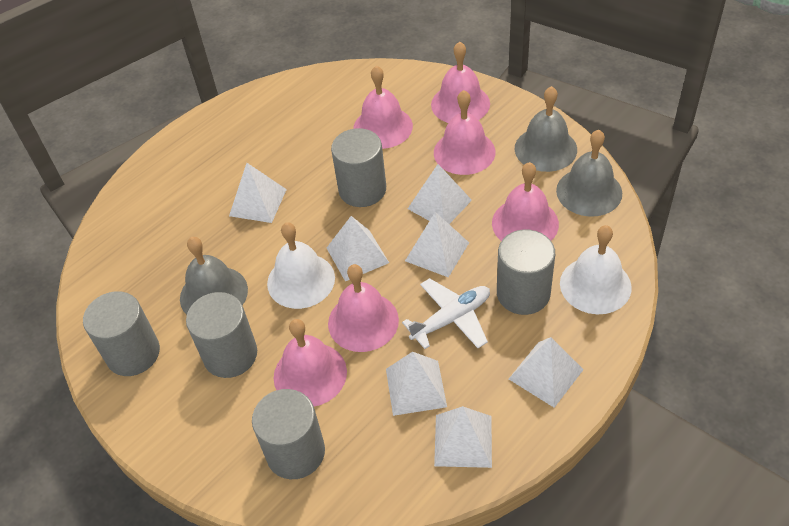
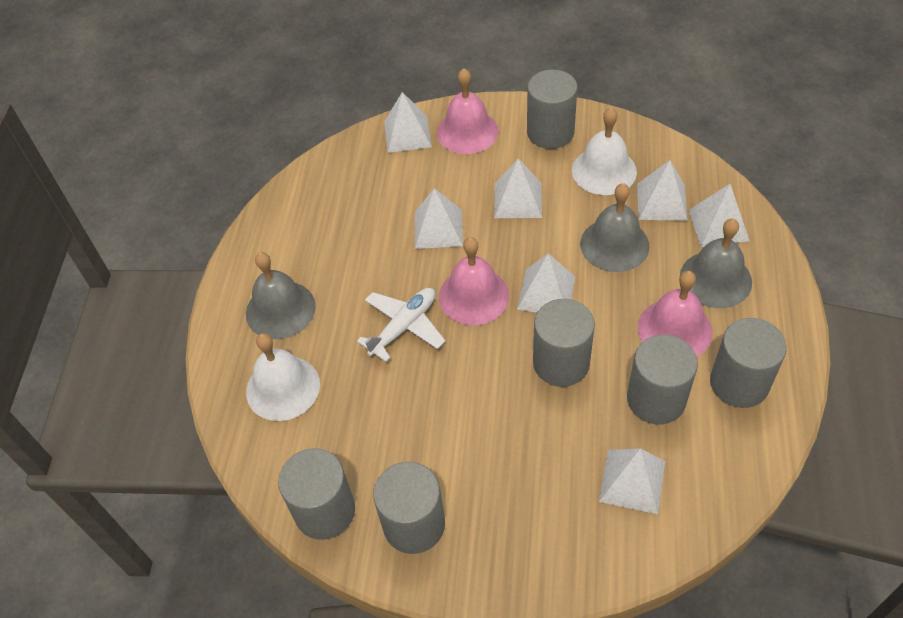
grey cylinder: 5 -> 6
pink bell: 6 -> 3

